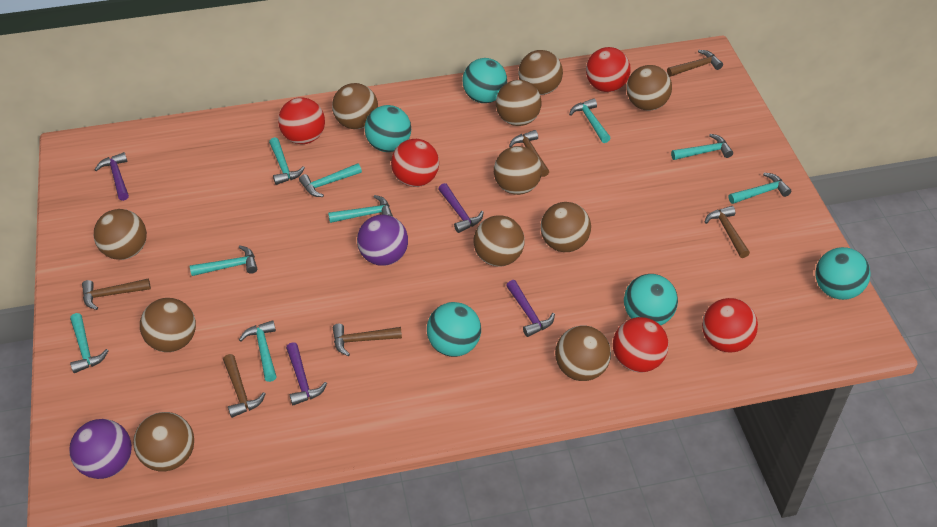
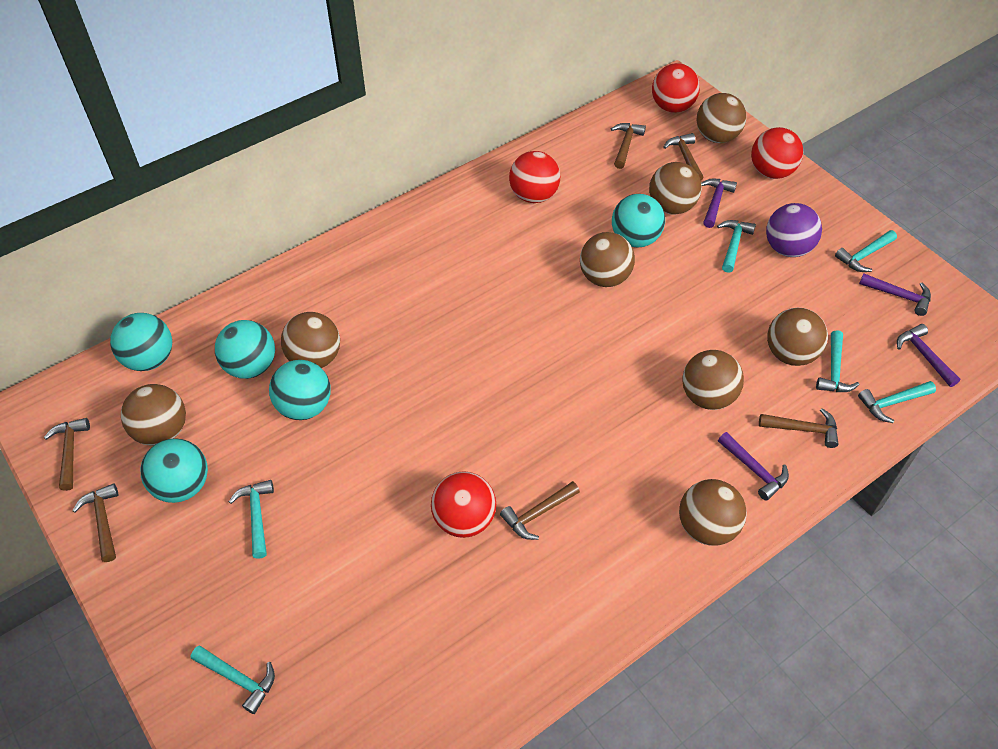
brown ball: 11 -> 8
purple ball: 2 -> 1
red ball: 5 -> 4
turquoise hammer: 9 -> 6

